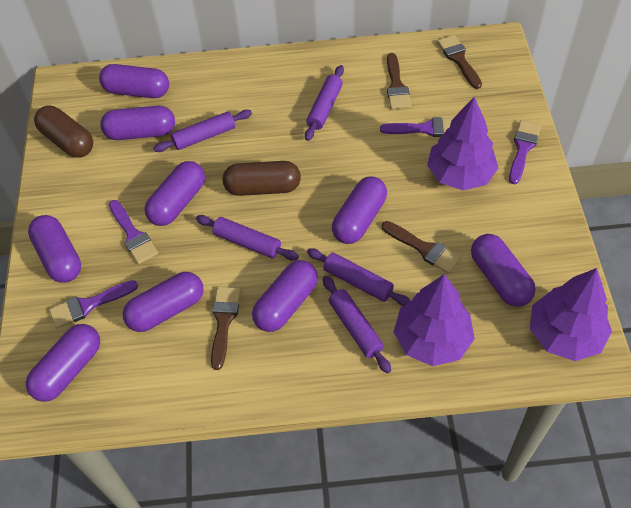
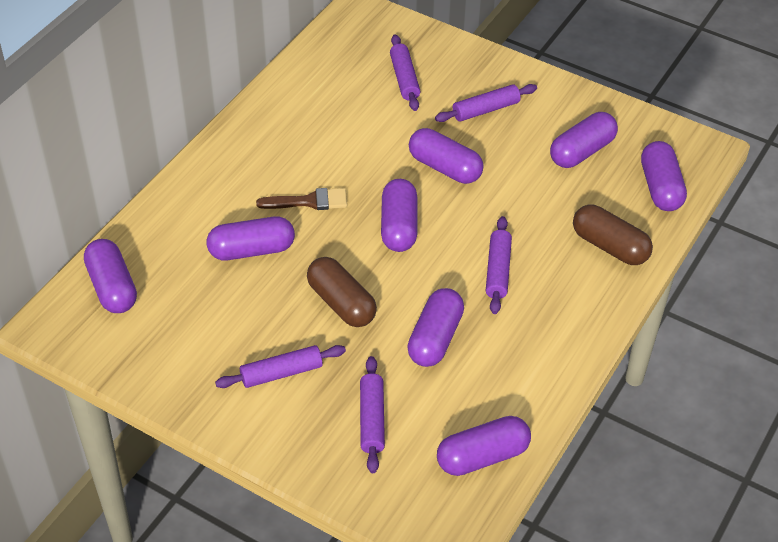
brown brush: 4 -> 1
purple brush: 4 -> 0
purple capsule: 9 -> 8
purple tree: 3 -> 0

